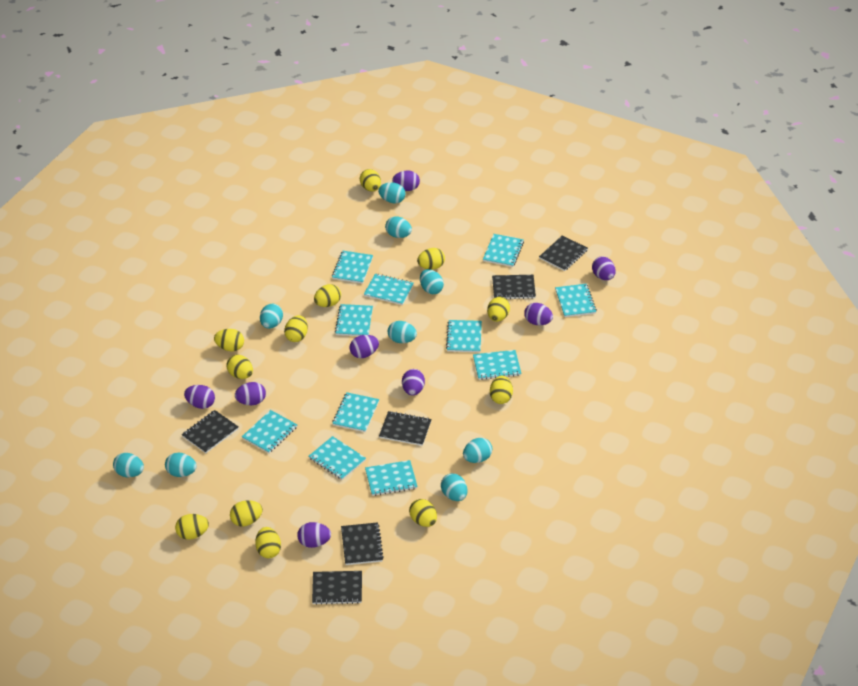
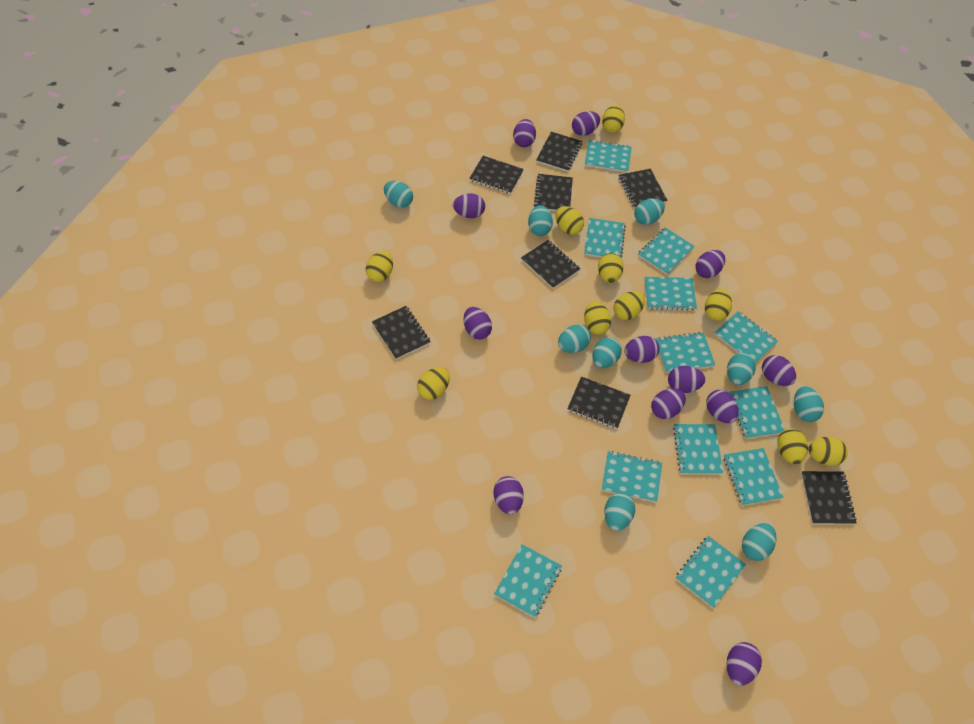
black notebook: 6 -> 8
purple egg: 8 -> 12
turquoise notebook: 11 -> 12
yellow egg: 12 -> 10

